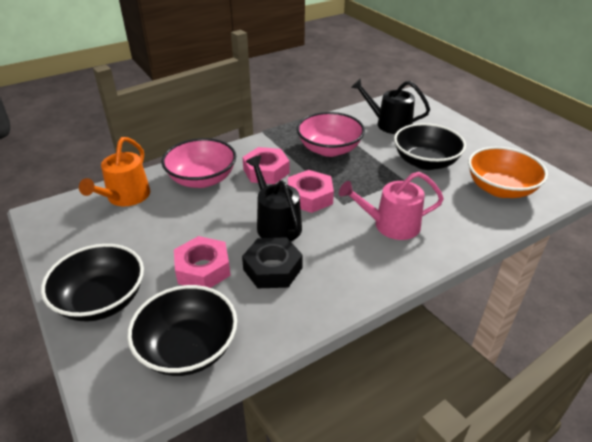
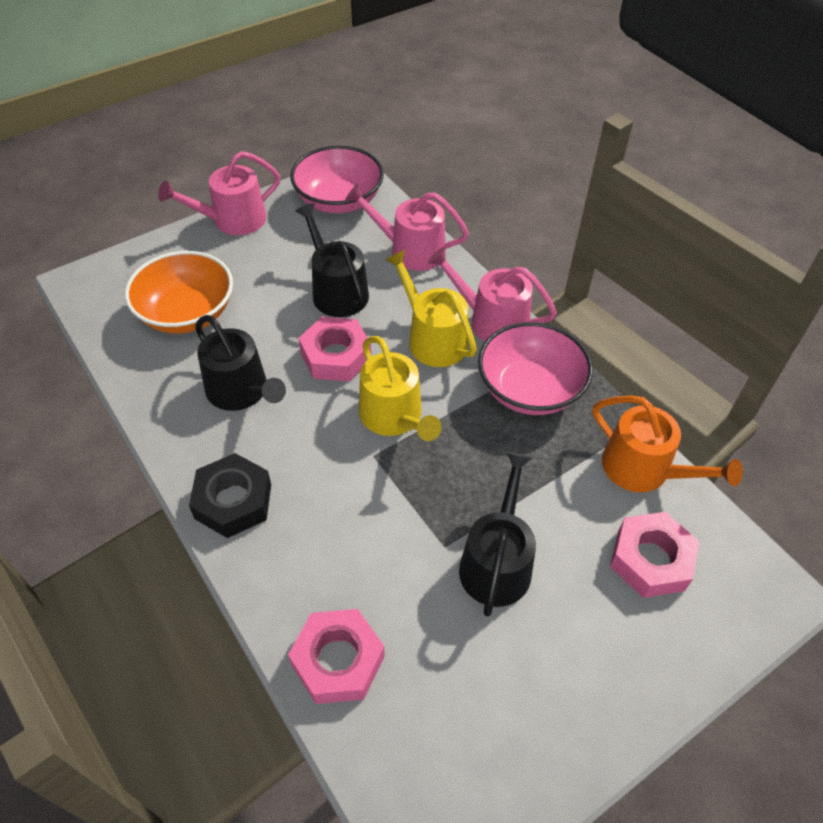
black bowl: 3 -> 0
black watering can: 2 -> 3
pink watering can: 1 -> 3
yellow watering can: 0 -> 2

